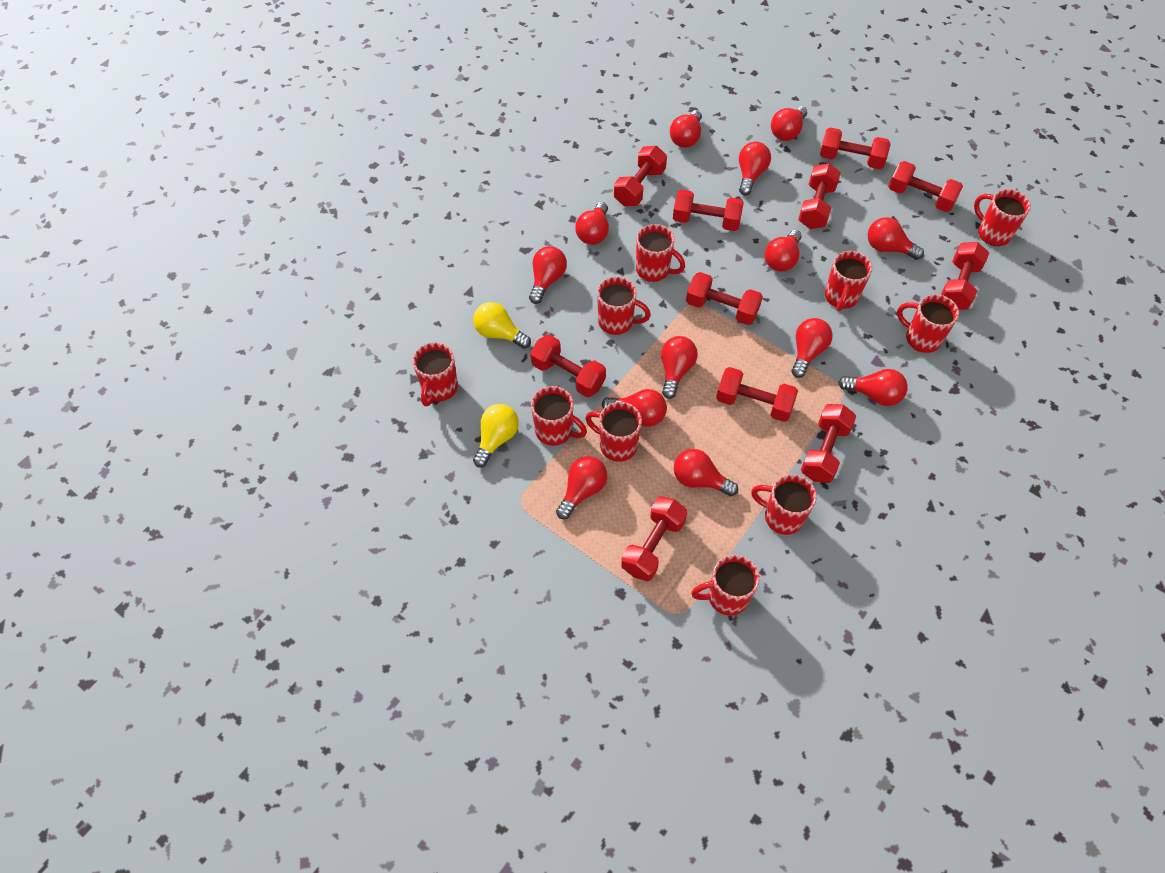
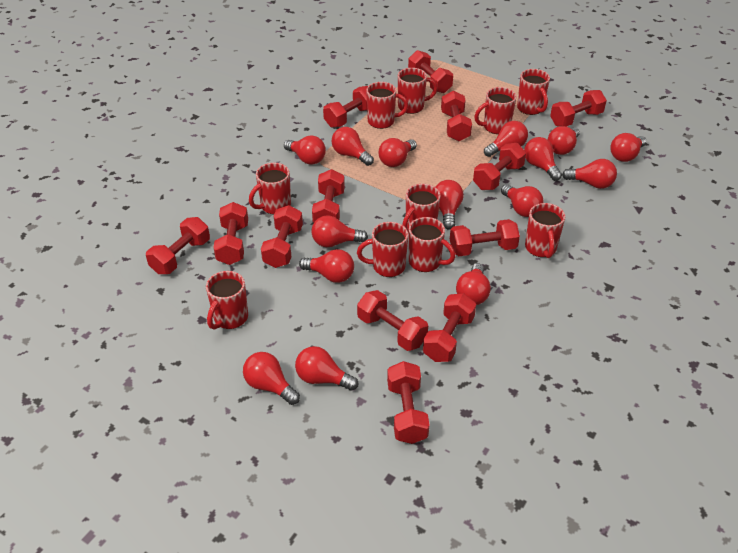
red dumbbell: 11 -> 13
red light bulb: 13 -> 15
yellow light bulb: 2 -> 0

